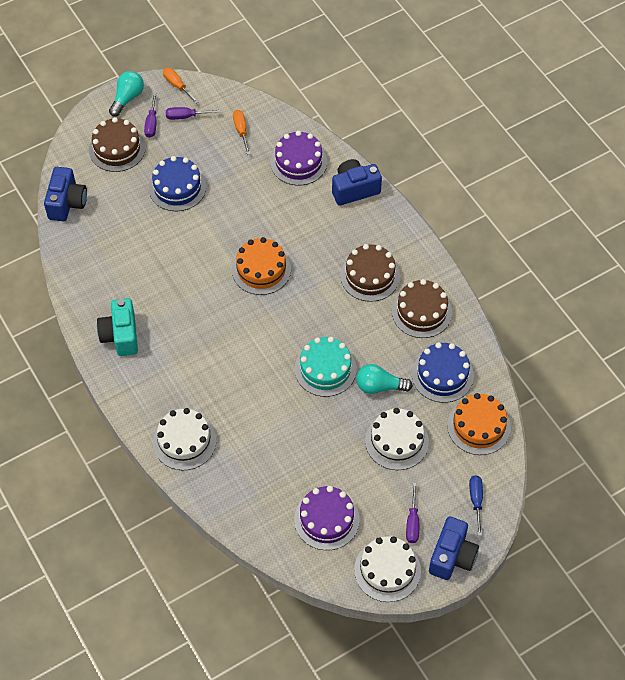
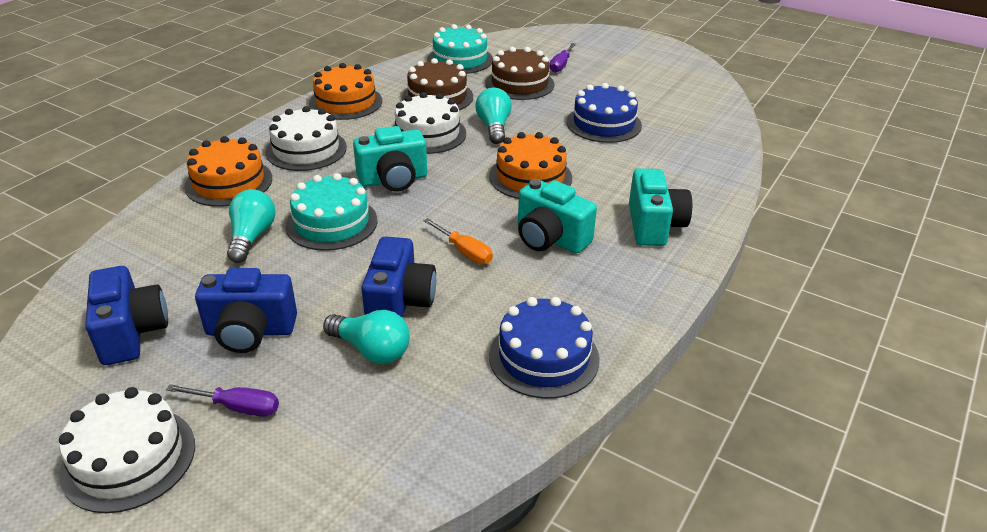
blue screwdriver: 1 -> 0
brown cake: 3 -> 2
orange cake: 2 -> 3
orange screwdriver: 2 -> 1
purple cake: 2 -> 0
purple screwdriver: 3 -> 2
turquoise cake: 1 -> 2
turquoise camera: 1 -> 3
turquoise light bulb: 2 -> 3

